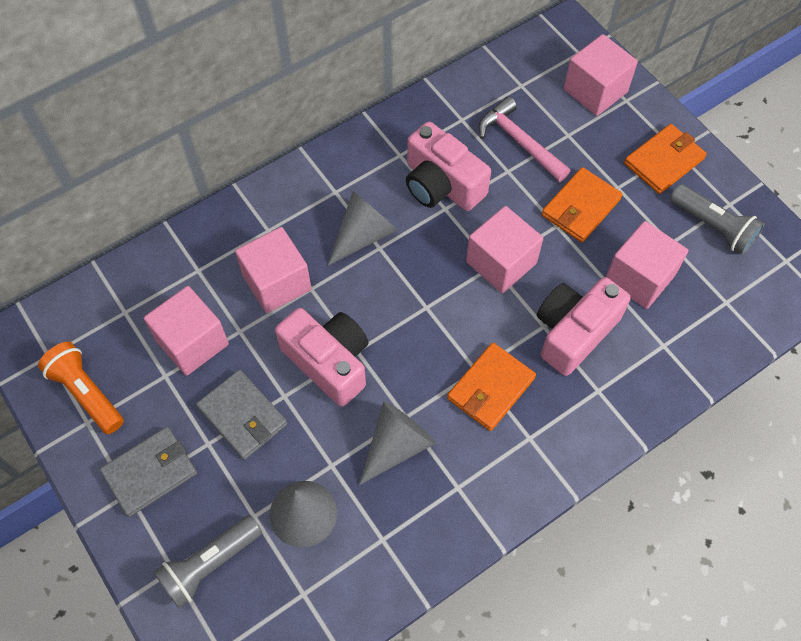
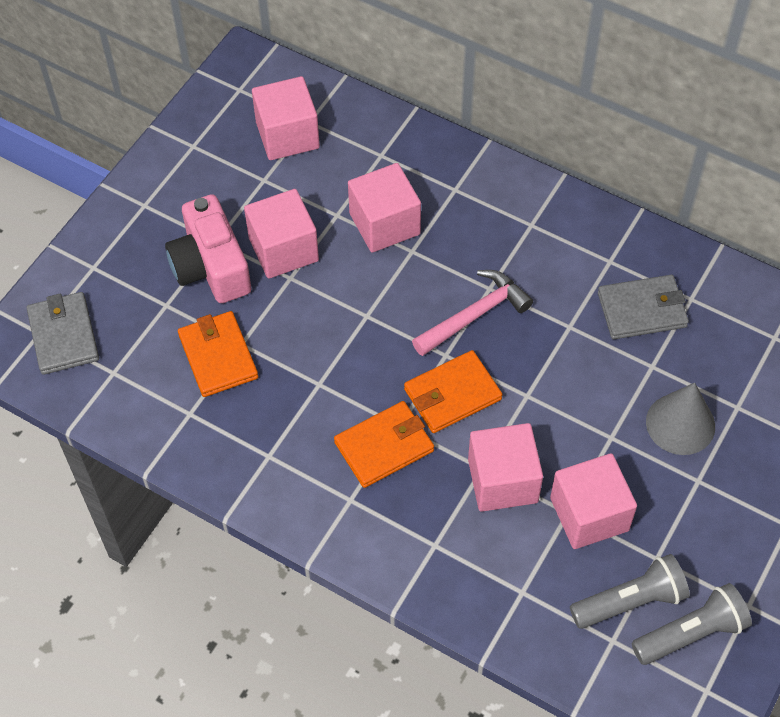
grey cone: 3 -> 1
orange flashlight: 1 -> 0
pink camera: 3 -> 1

